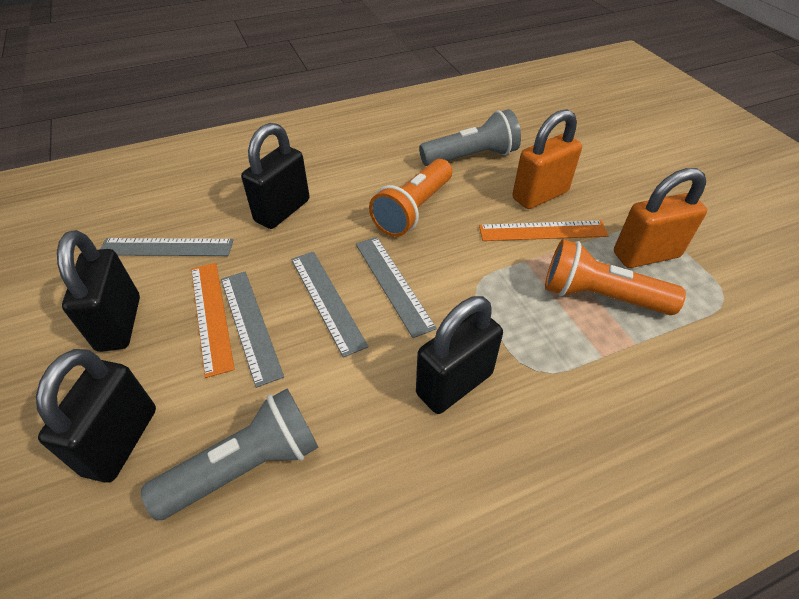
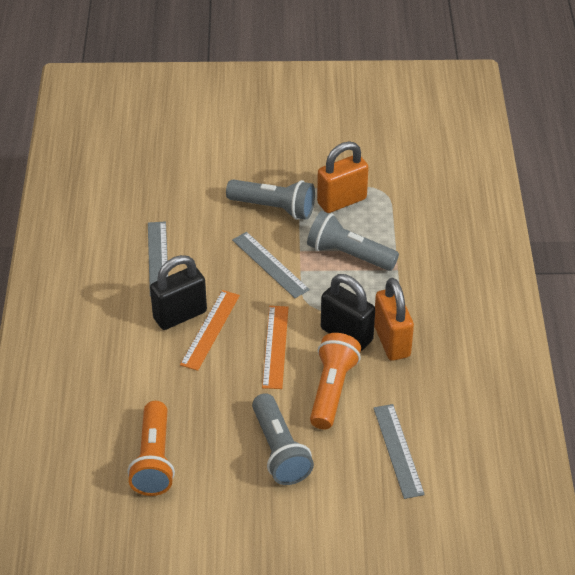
black padlock: 4 -> 2
grey flashlight: 2 -> 3
grey ruler: 4 -> 3

